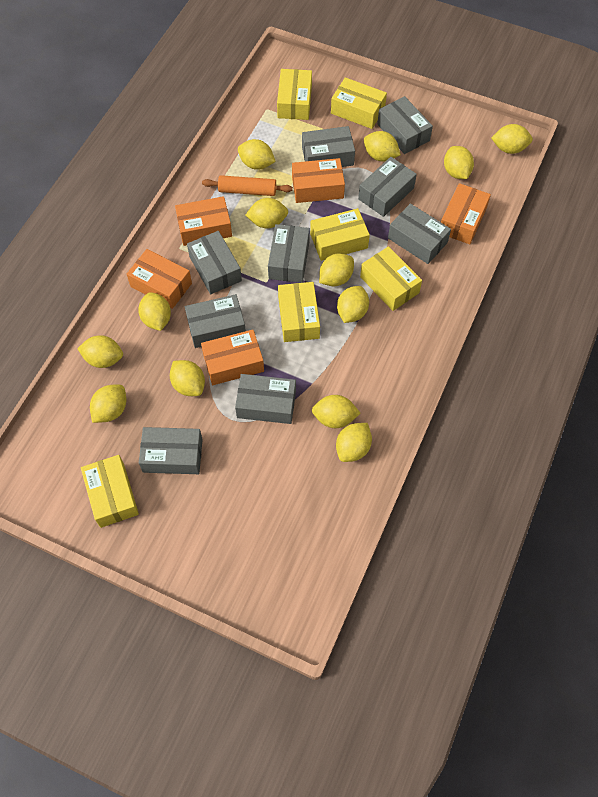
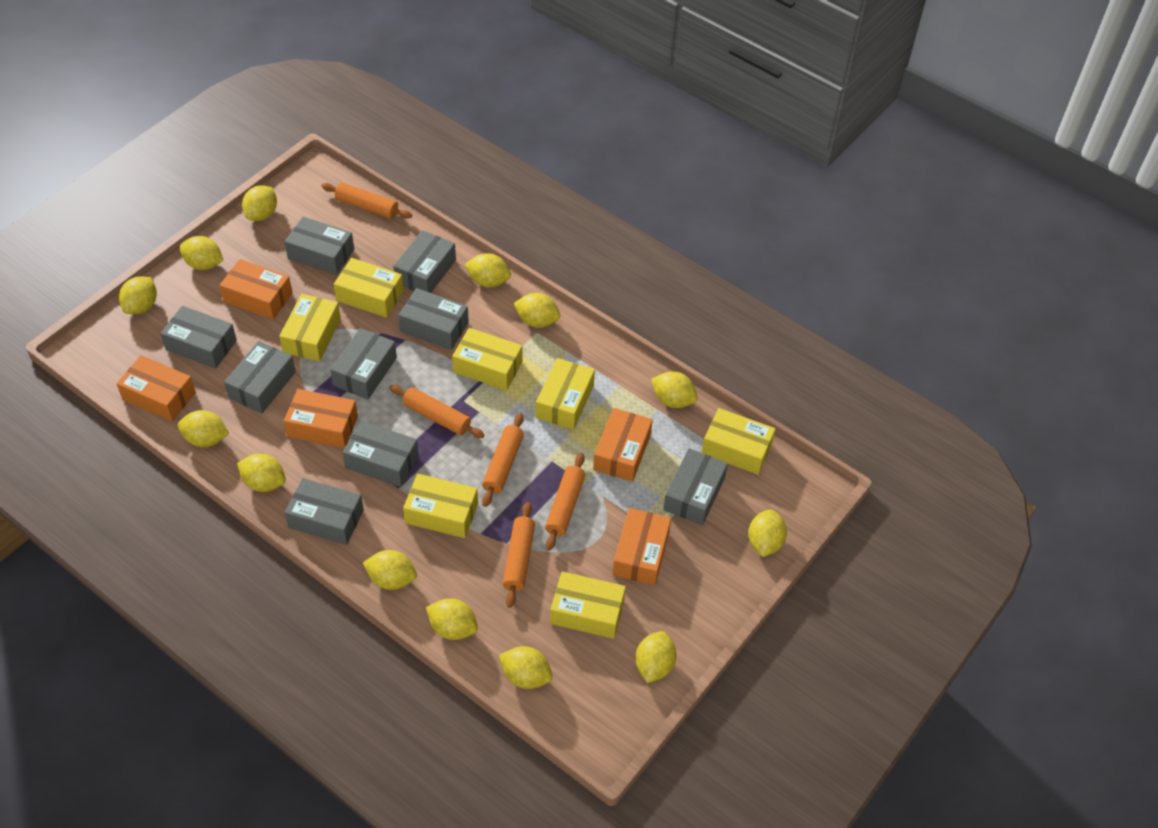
orange rolling pin: 1 -> 5
yellow box: 6 -> 7

